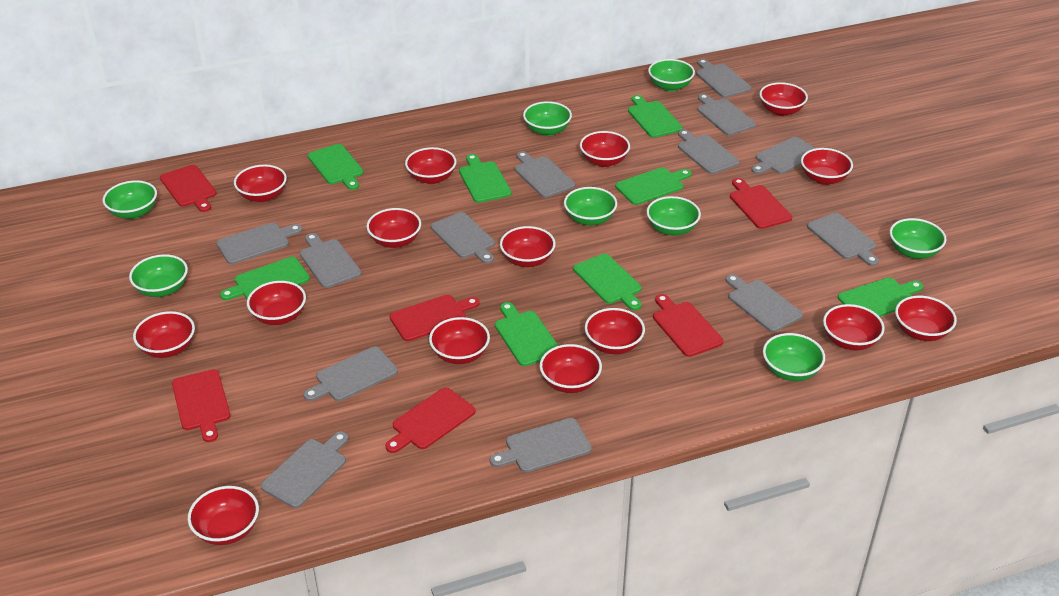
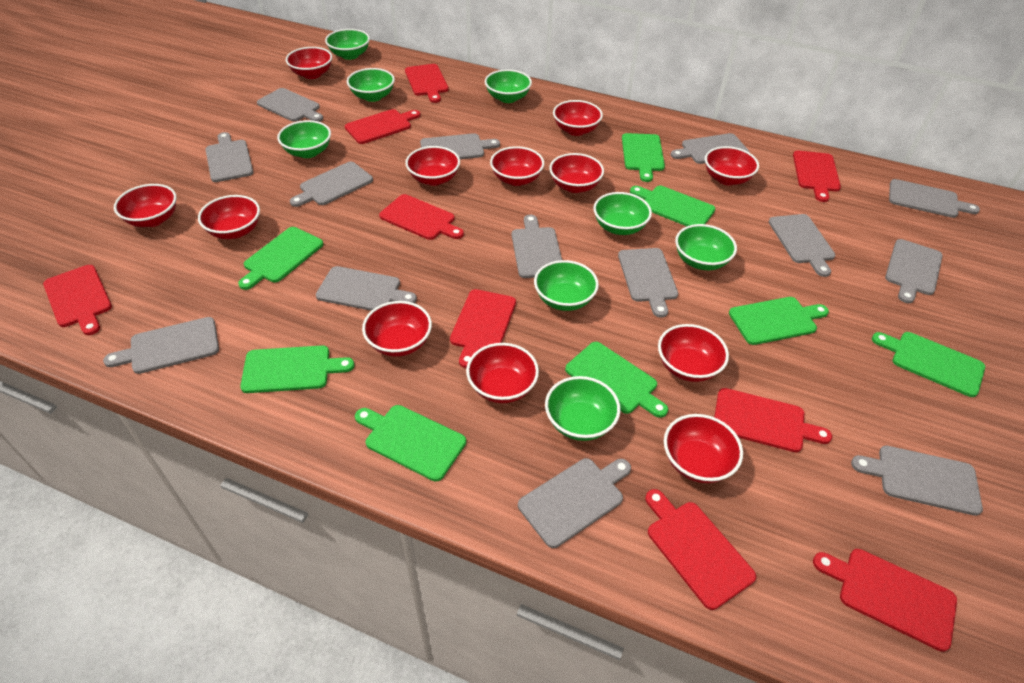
grey cutting board: 13 -> 14
red bowl: 15 -> 12
red cutting board: 6 -> 9

